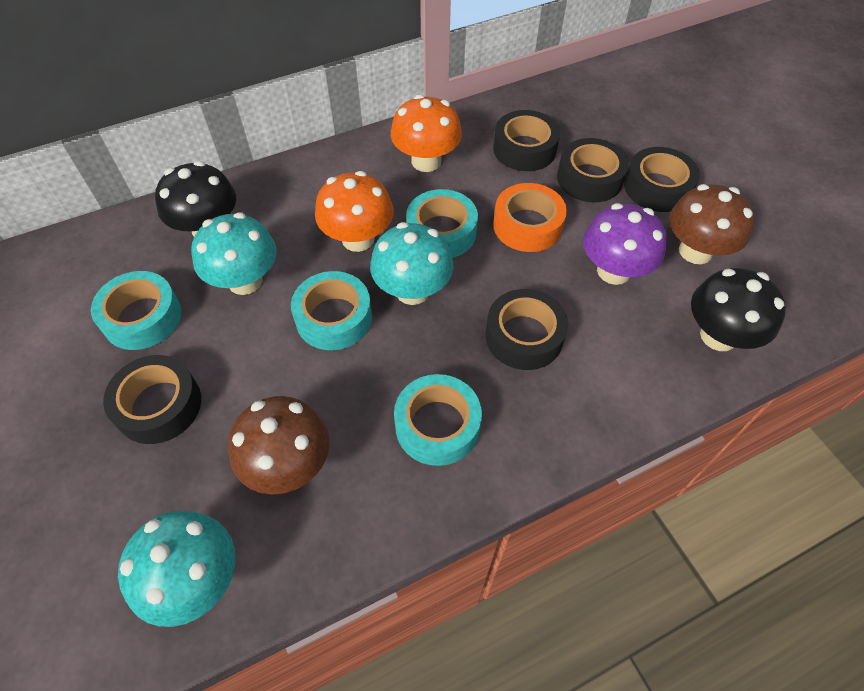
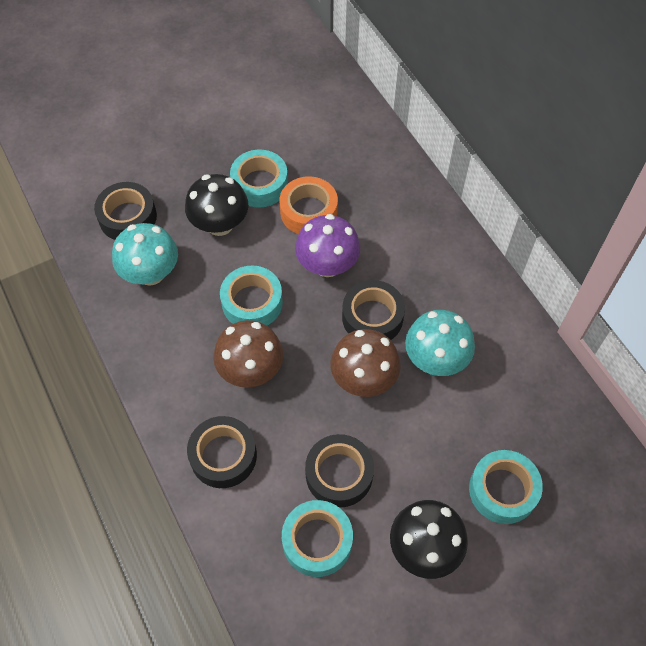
black tape: 5 -> 4
orange mushroom: 2 -> 0
turquoise mushroom: 3 -> 2

